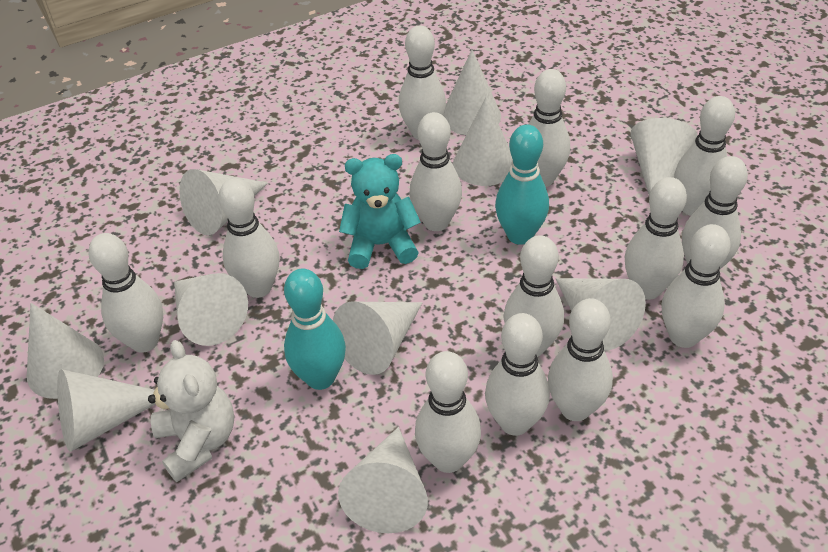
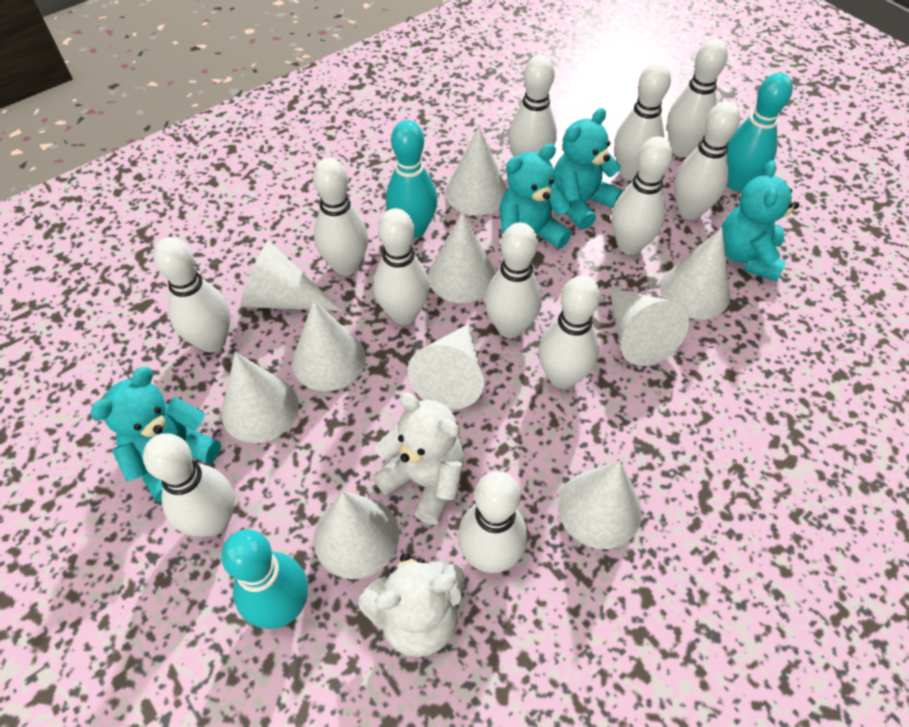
turquoise bowling pin: 2 -> 3
turquoise teddy bear: 1 -> 4
white bowling pin: 13 -> 12
white teddy bear: 1 -> 2

